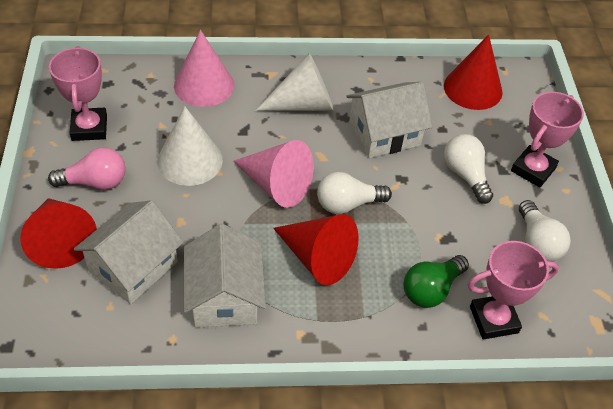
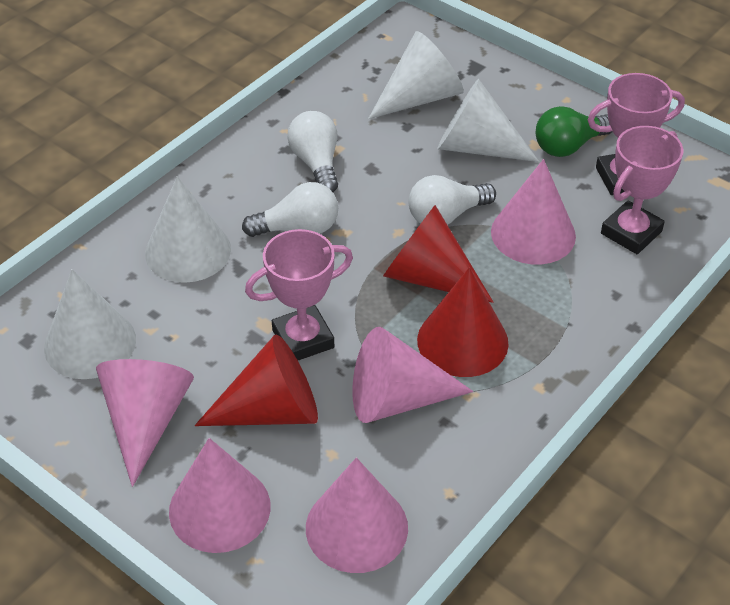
pink cone: 2 -> 5
pink light bulb: 1 -> 0
white cone: 2 -> 4
white house: 3 -> 0

